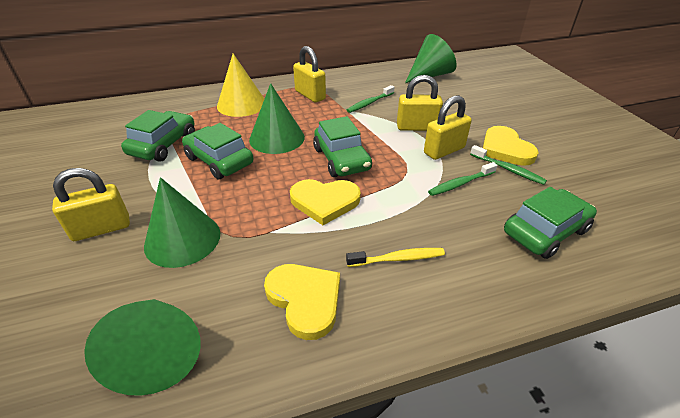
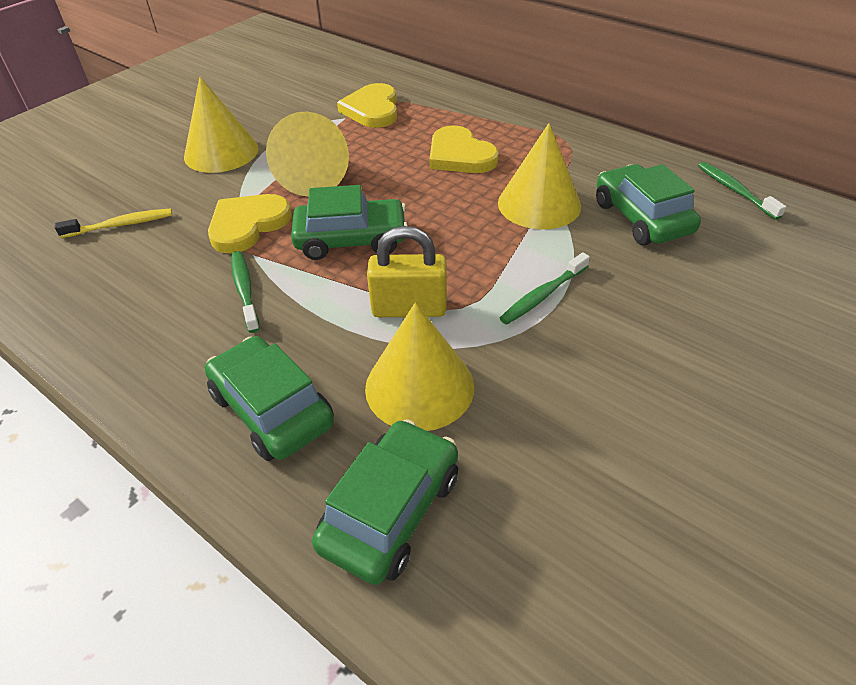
green cone: 4 -> 0
yellow cone: 1 -> 4
yellow padlock: 4 -> 1

